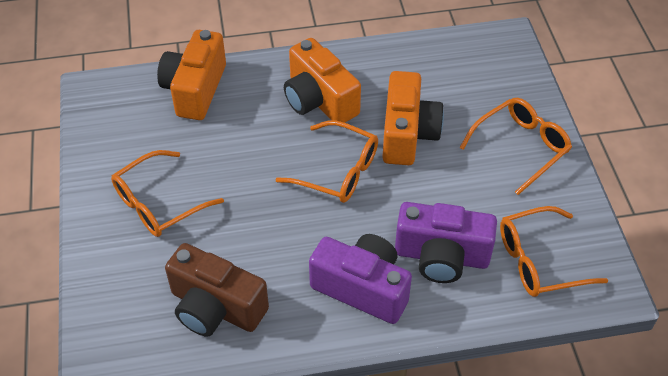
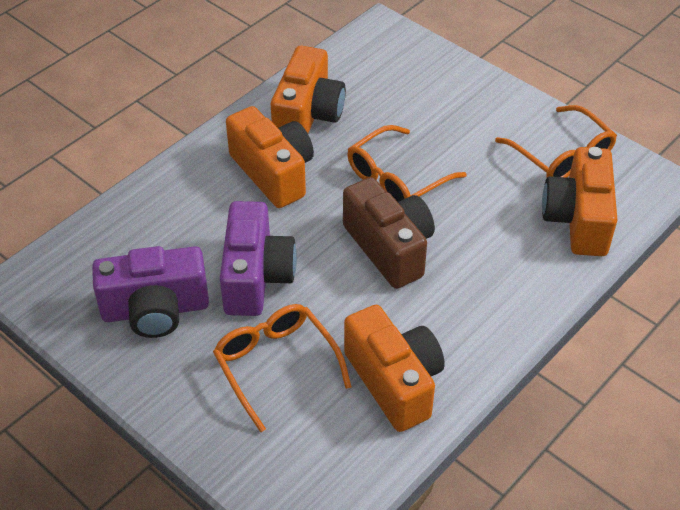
orange camera: 3 -> 4
orange glasses: 4 -> 3

